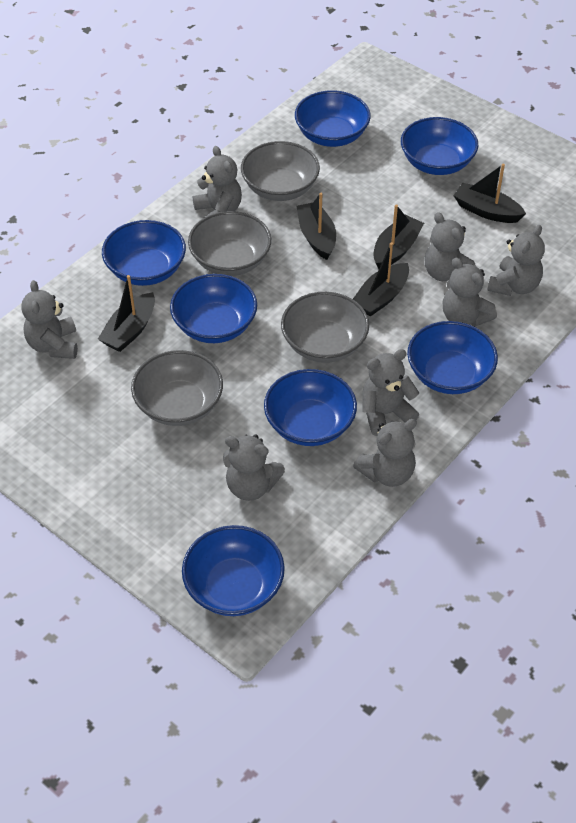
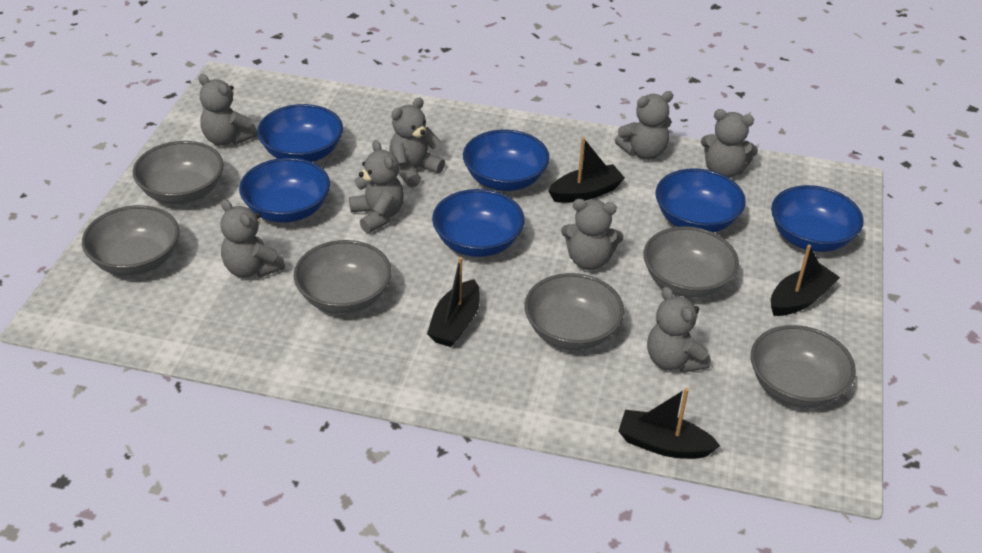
black boat: 5 -> 4
blue bowl: 7 -> 6
grey bowl: 4 -> 6

